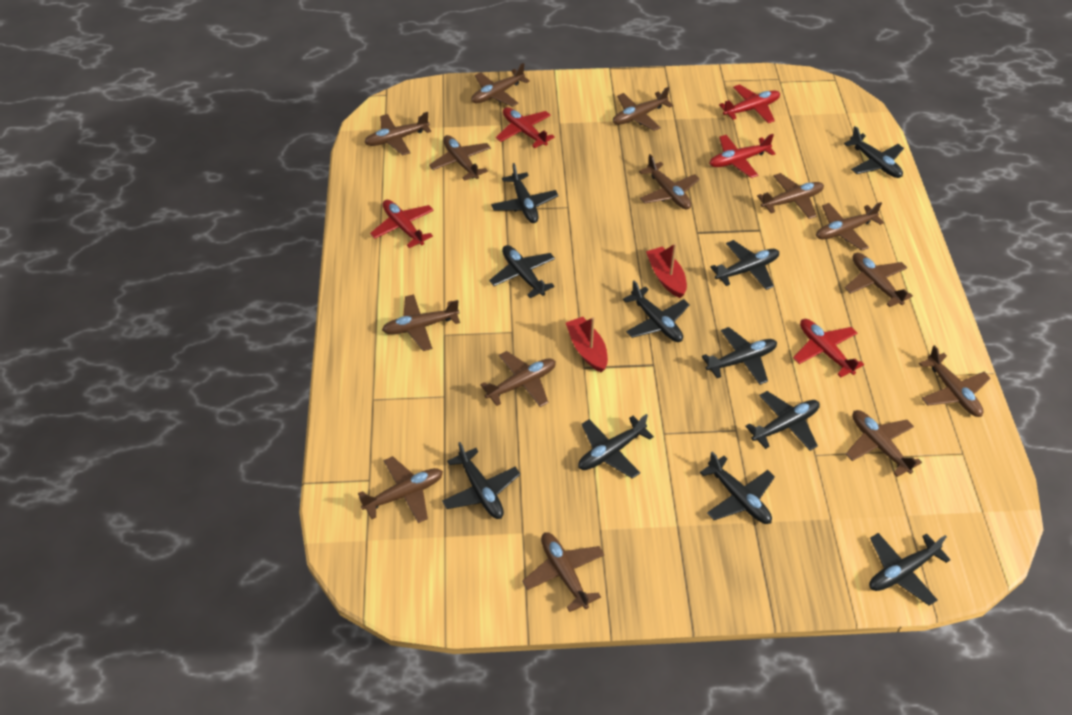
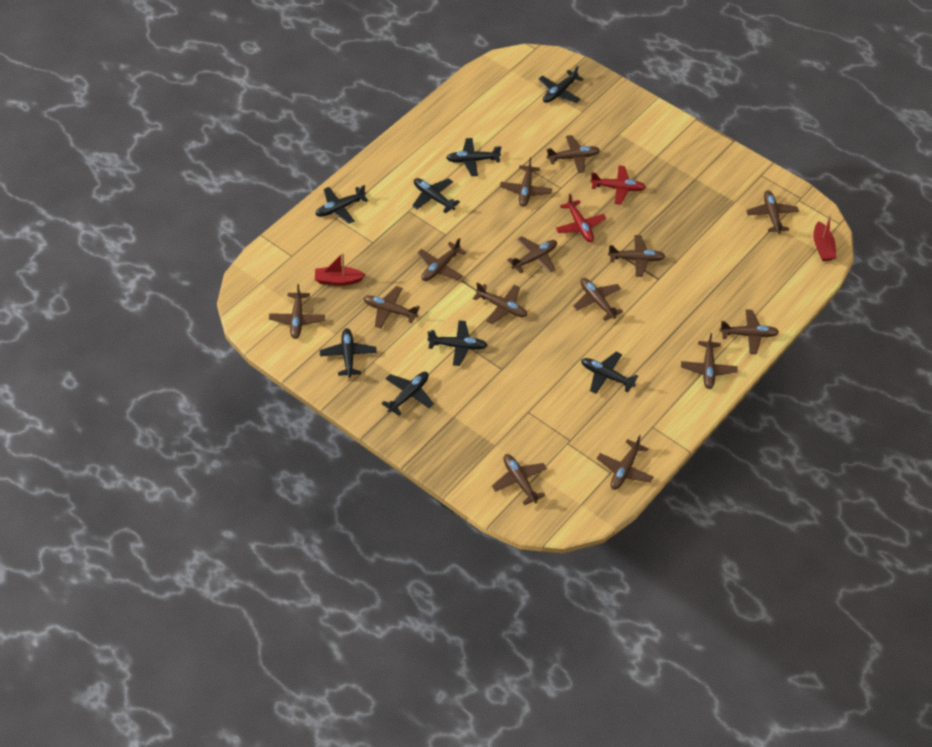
black plane: 11 -> 8
red plane: 5 -> 2

